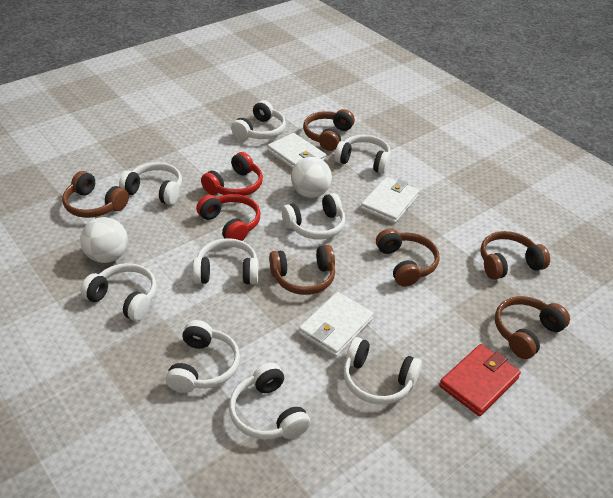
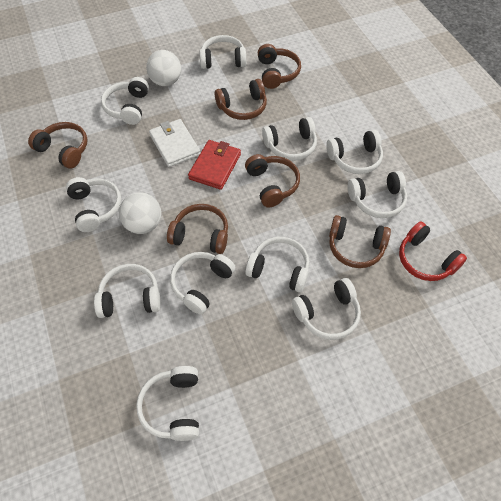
red headphones: 2 -> 1
white headphones: 9 -> 11
white wallet: 3 -> 1

